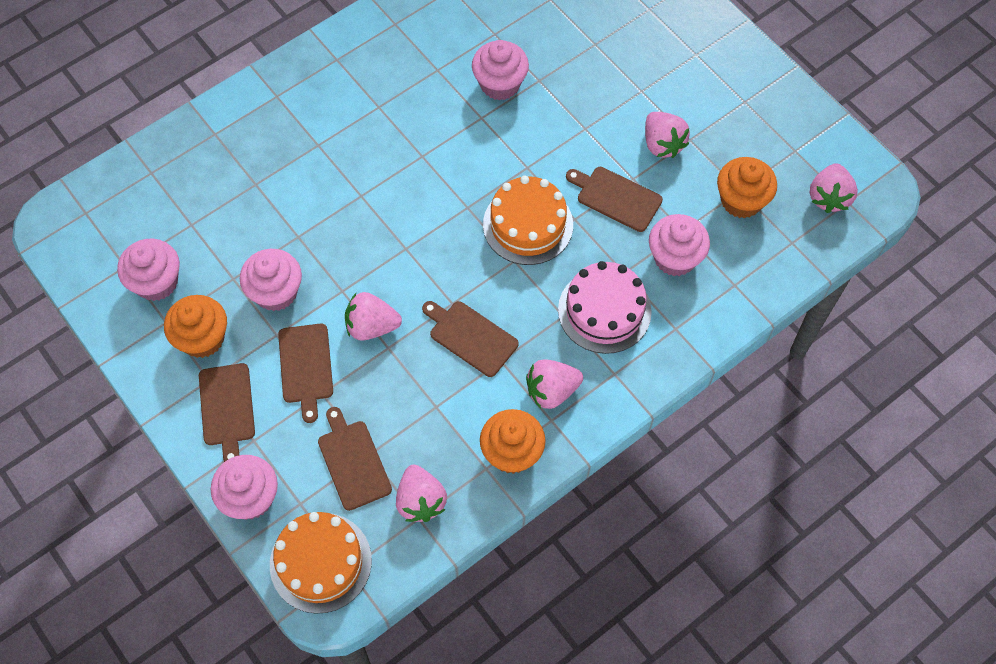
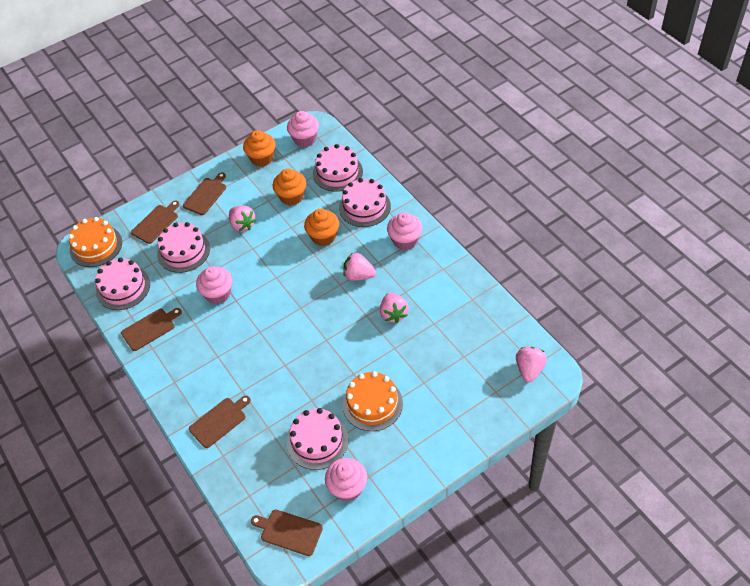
pink cake: 1 -> 5
pink cupcake: 5 -> 4
pink strawberry: 5 -> 4

